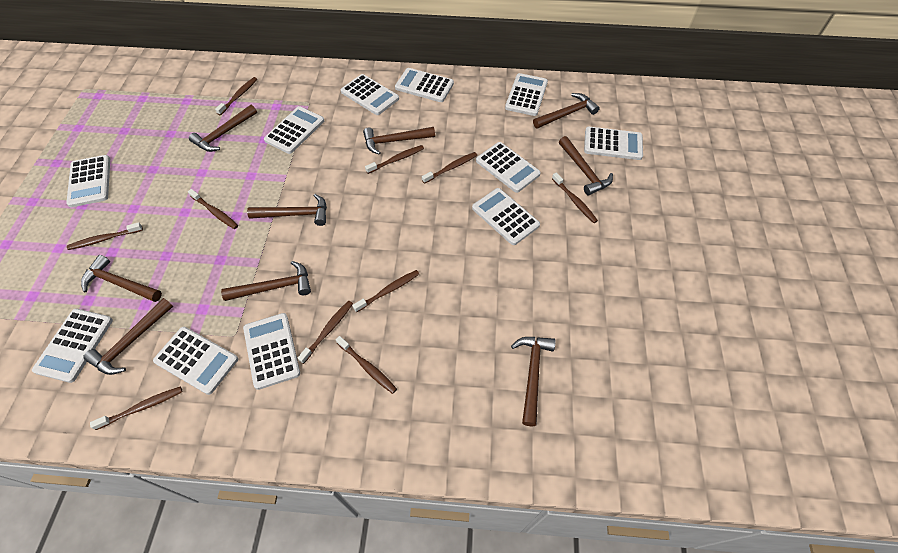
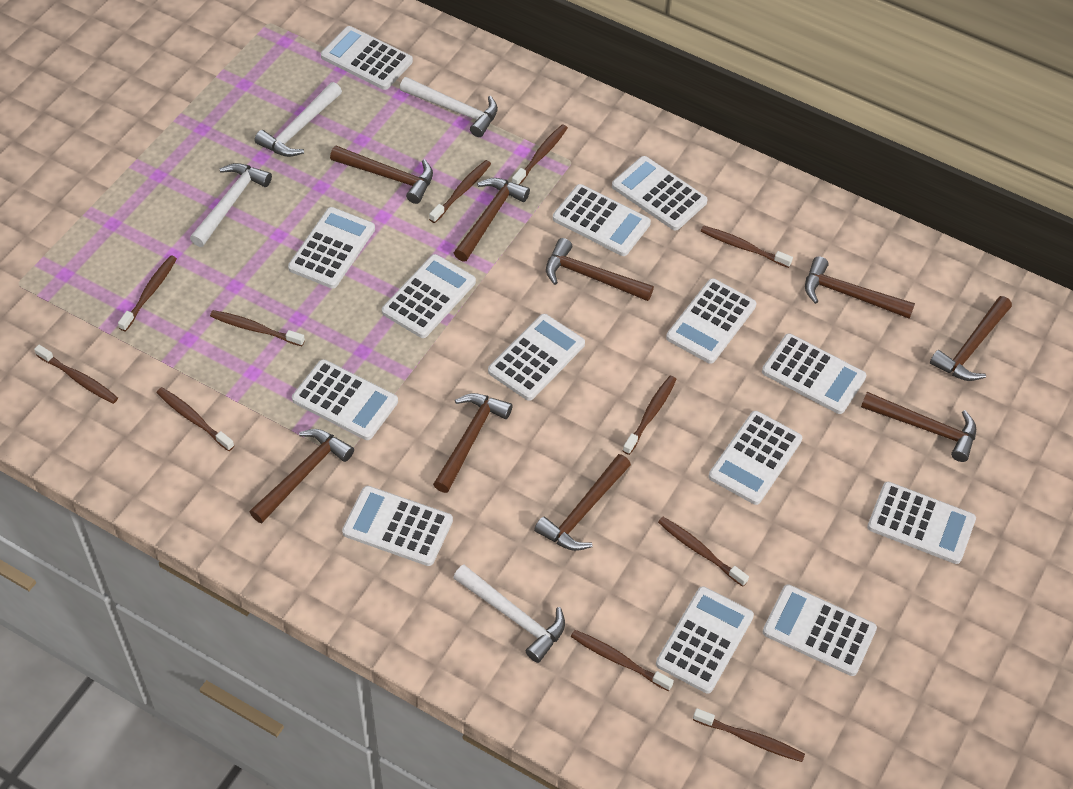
brown toothbrush: 10 -> 11
white calculator: 11 -> 14
white hammer: 0 -> 4

